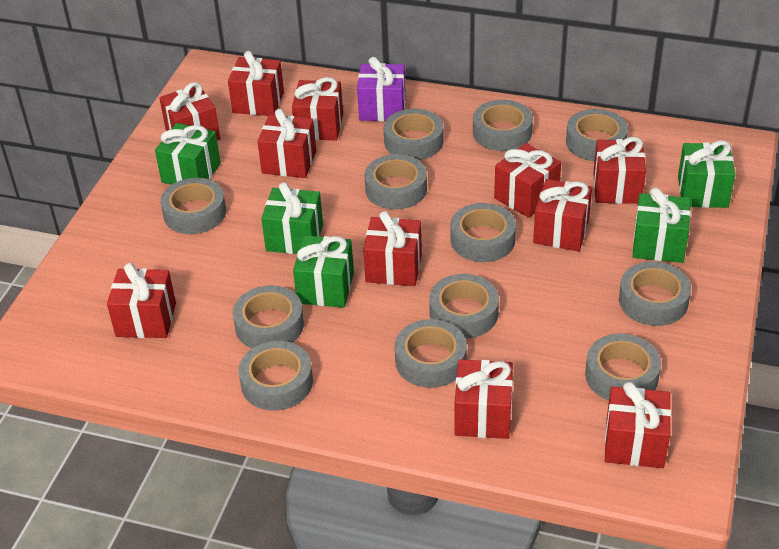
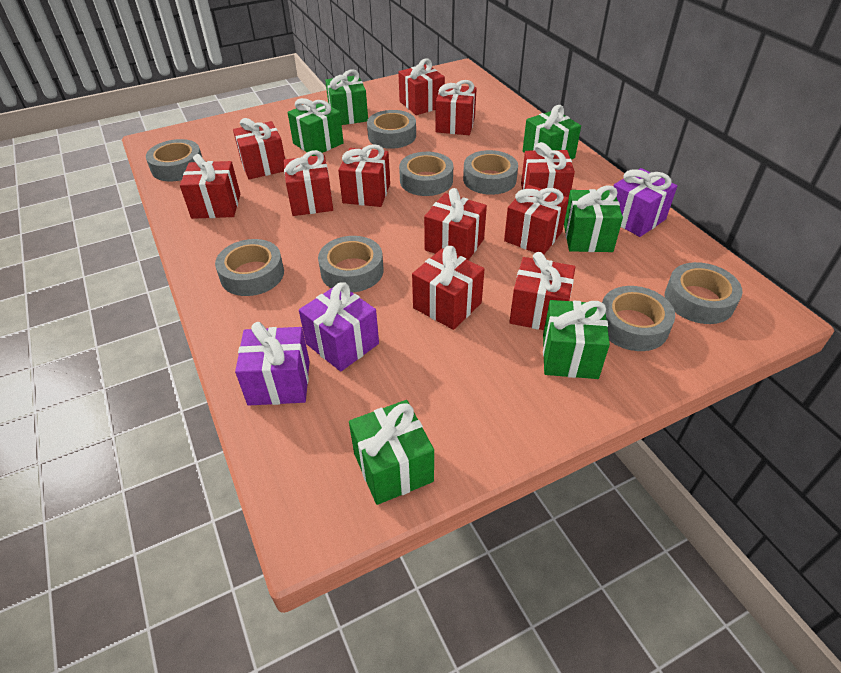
green gift: 5 -> 6
grey tape: 12 -> 8
purple gift: 1 -> 3

